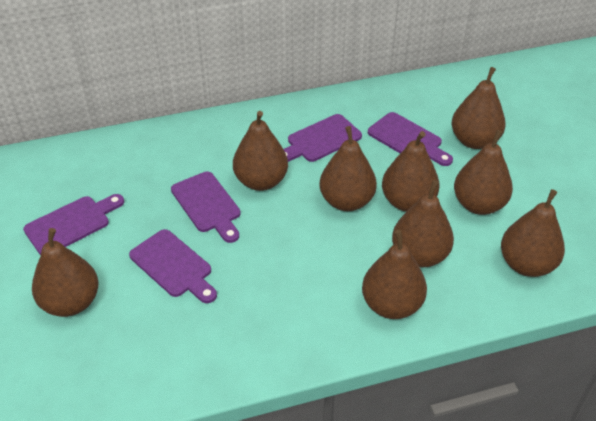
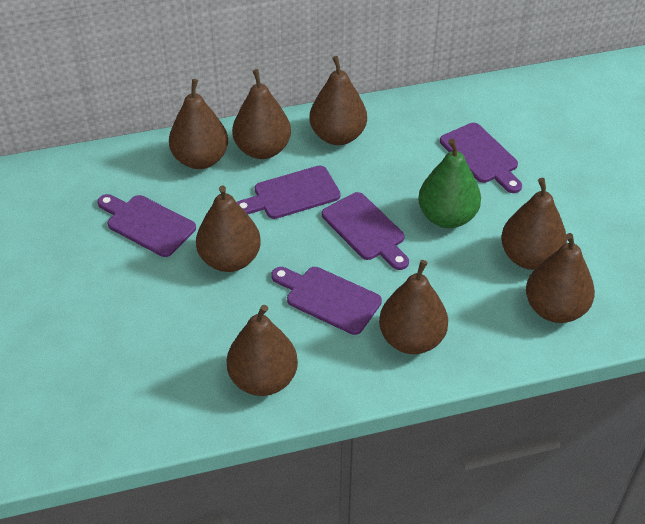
brown pear: 9 -> 8
green pear: 0 -> 1

